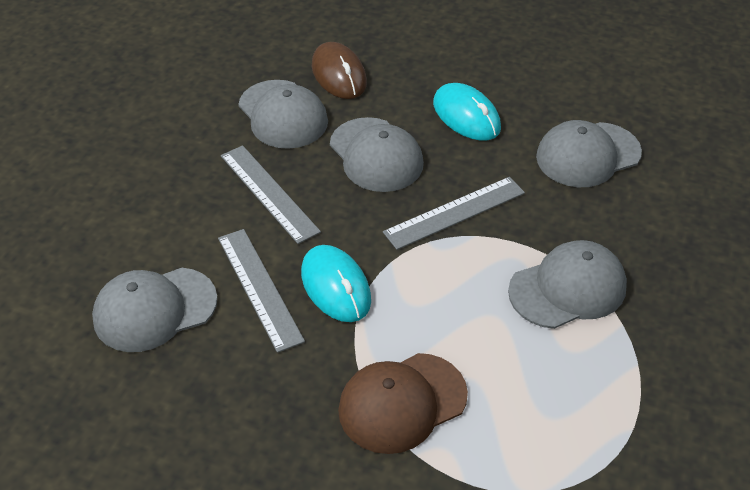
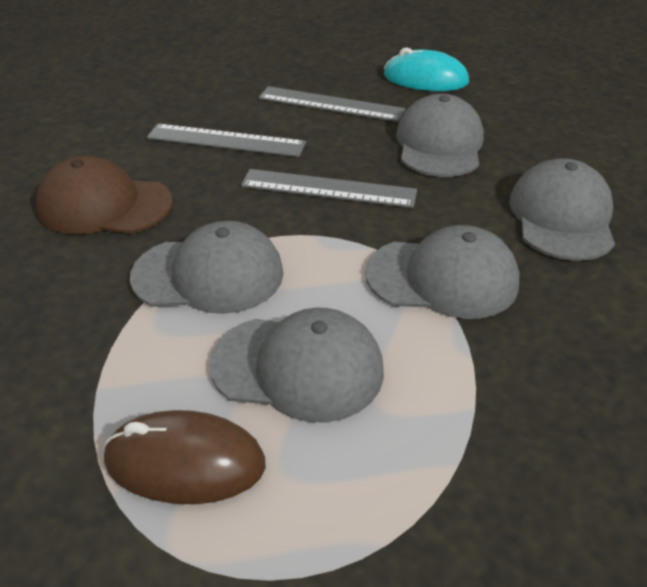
turquoise mouse: 2 -> 1

